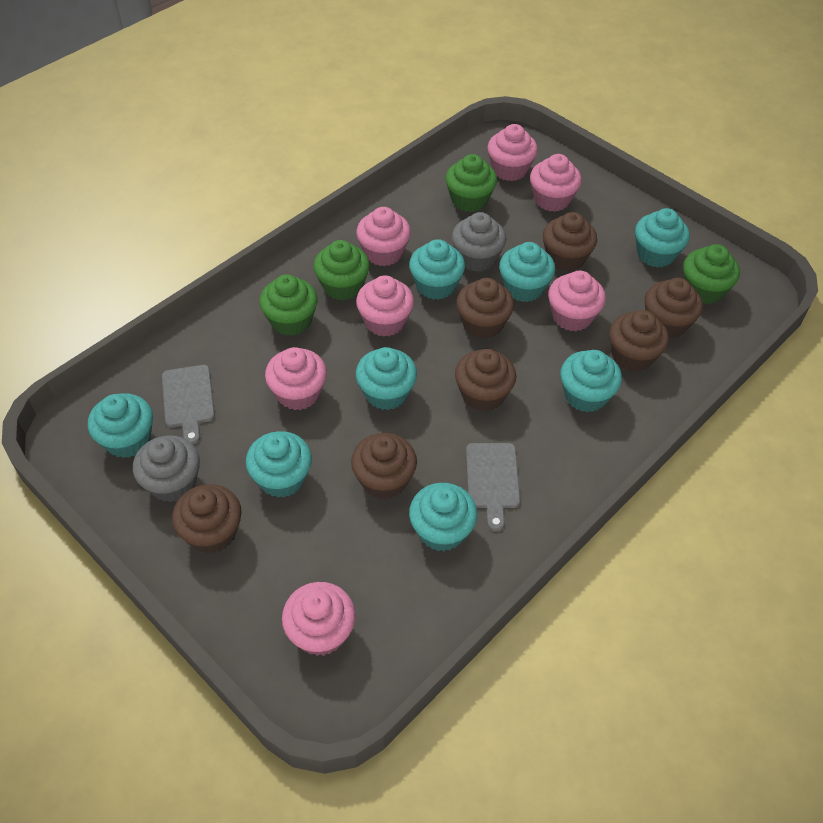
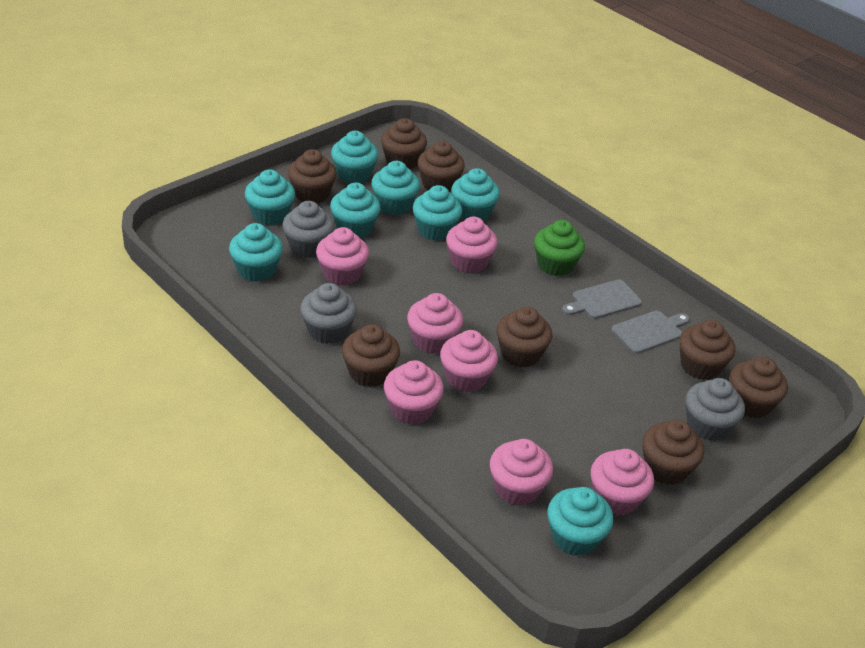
brown cupcake: 7 -> 8
green cupcake: 4 -> 1
grey cupcake: 2 -> 3

